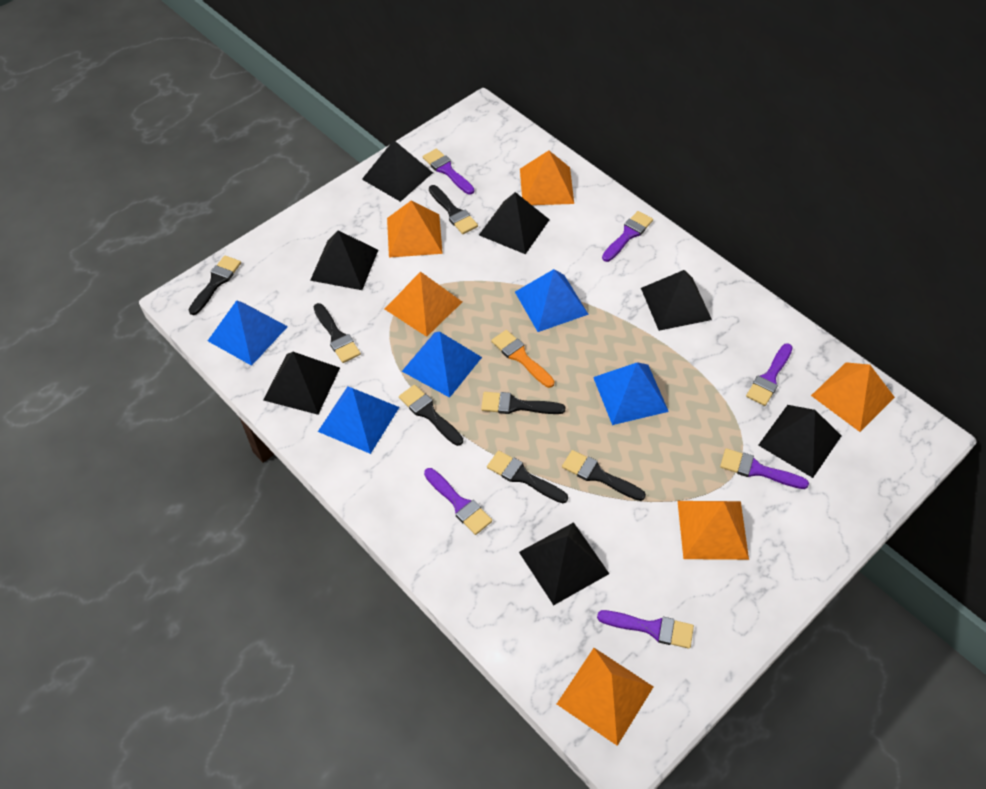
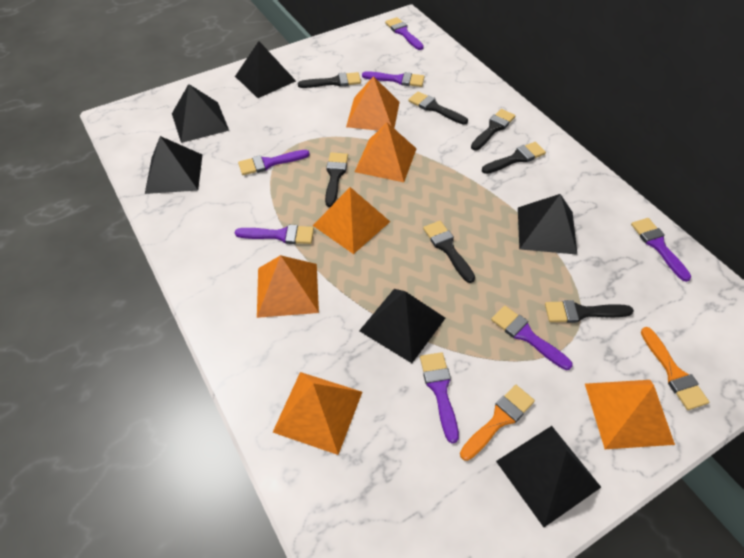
black pyramid: 7 -> 6
blue pyramid: 5 -> 0
orange brush: 1 -> 2
purple brush: 6 -> 7

